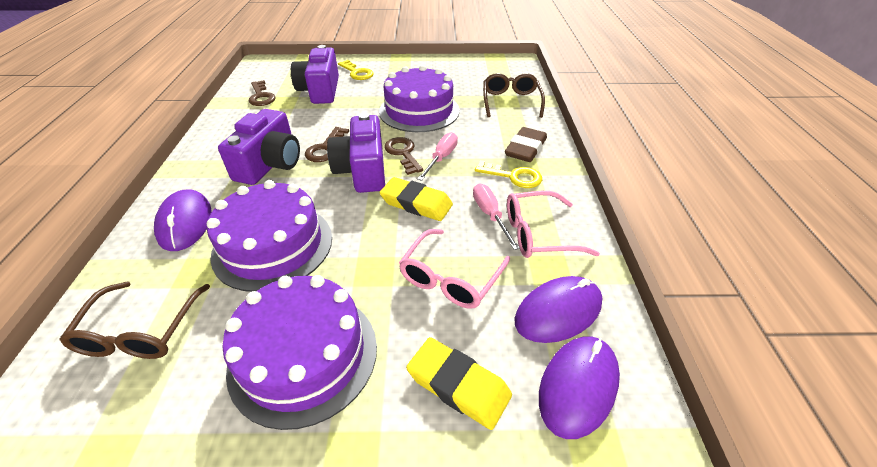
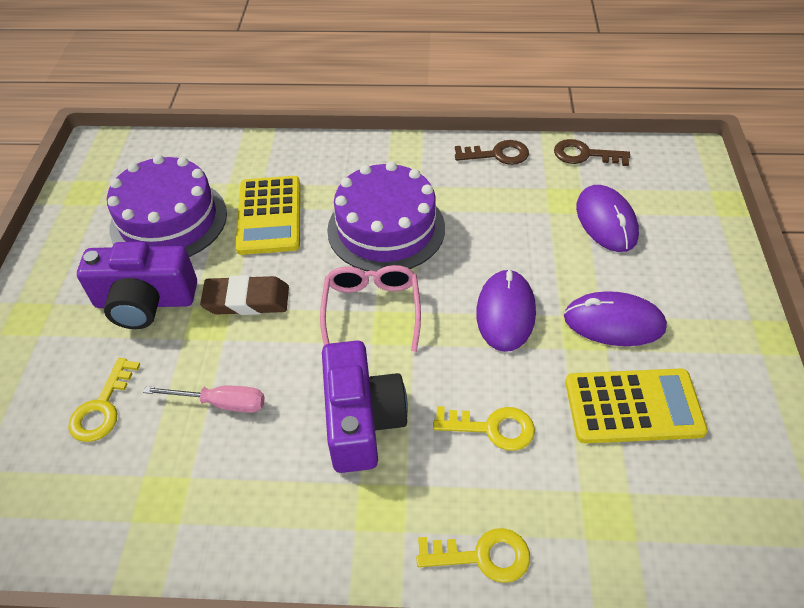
brown glasses: 2 -> 0
brown key: 3 -> 2
pink glasses: 2 -> 1
pink screwdriver: 2 -> 1
purple cake: 3 -> 2
purple camera: 3 -> 2
yellow calculator: 0 -> 2
yellow eraser: 2 -> 0
yellow key: 2 -> 3

